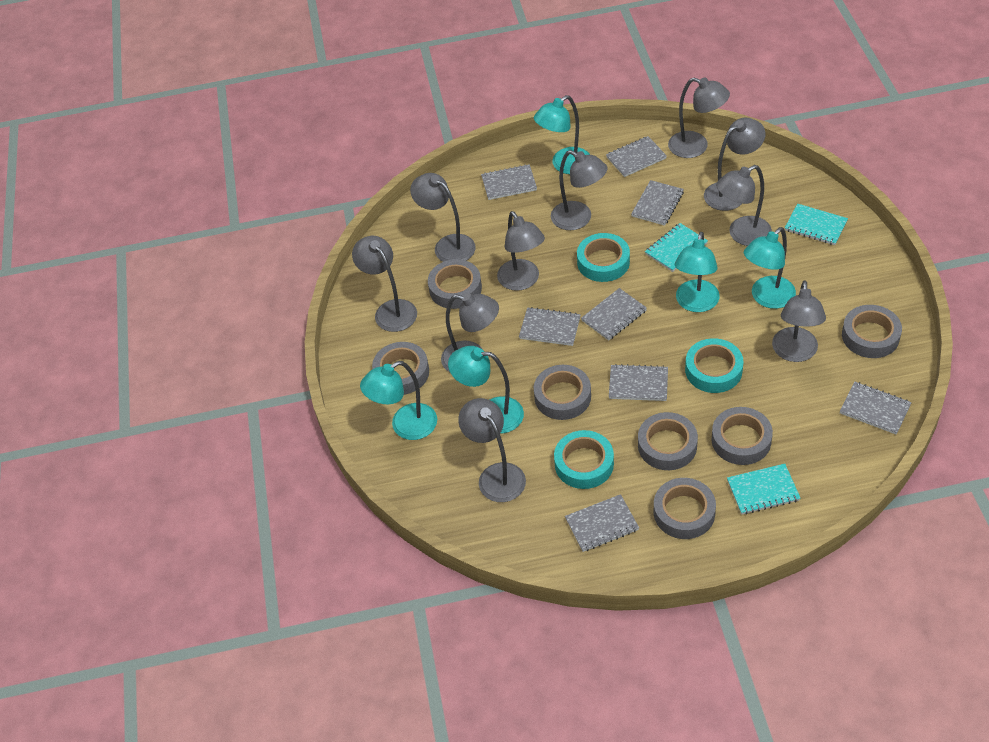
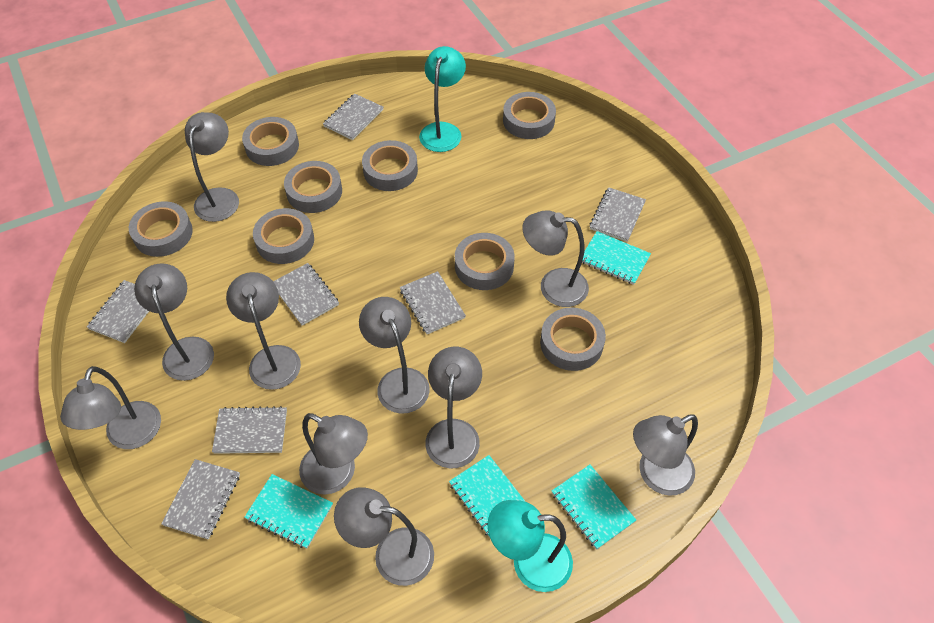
grey notebook: 8 -> 7
grey tape: 7 -> 8
turquoise lamp: 5 -> 2
turquoise notebook: 3 -> 4
turquoise tape: 3 -> 0

